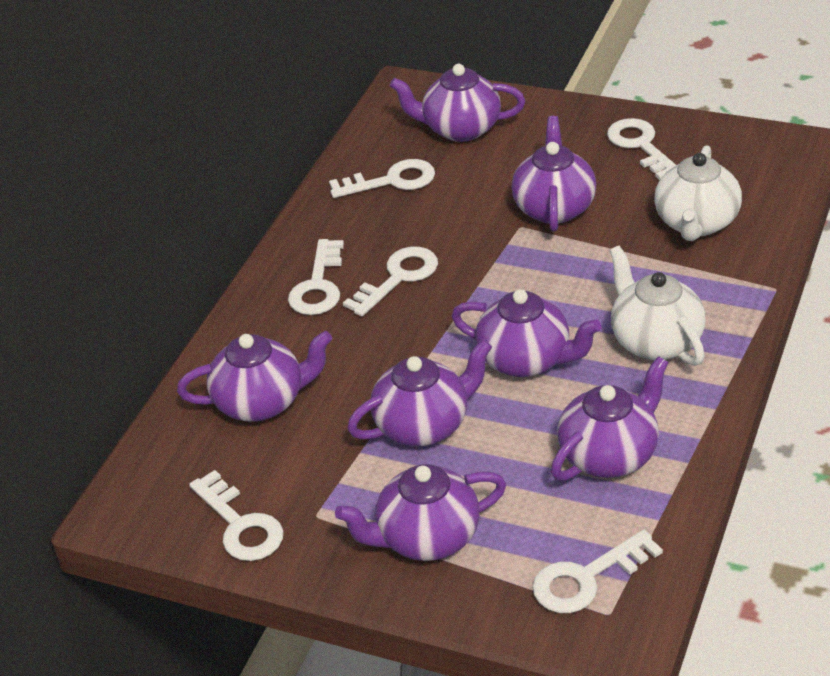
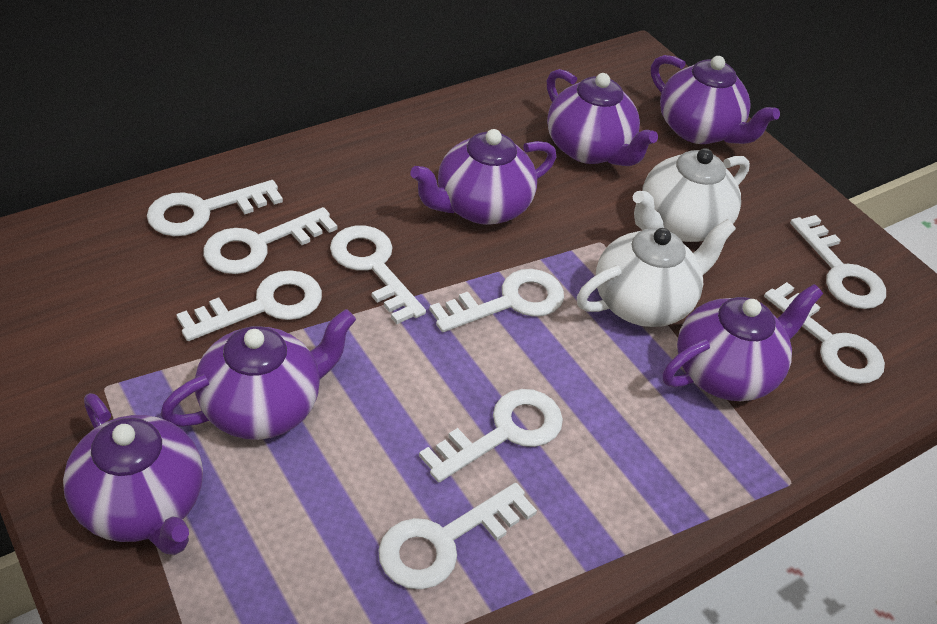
purple teapot: 7 -> 6
white key: 6 -> 9

